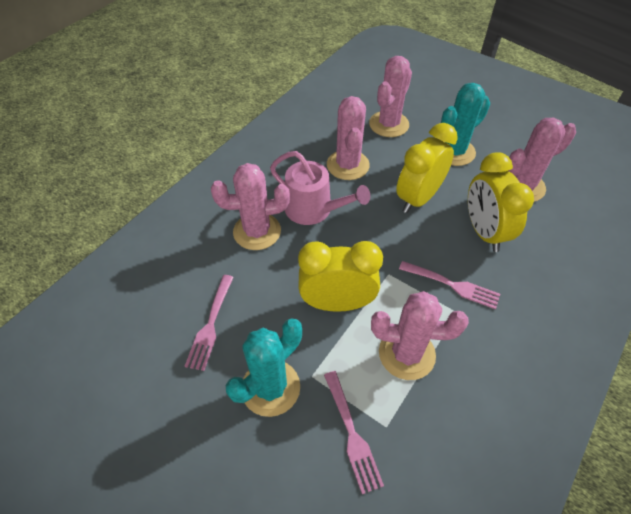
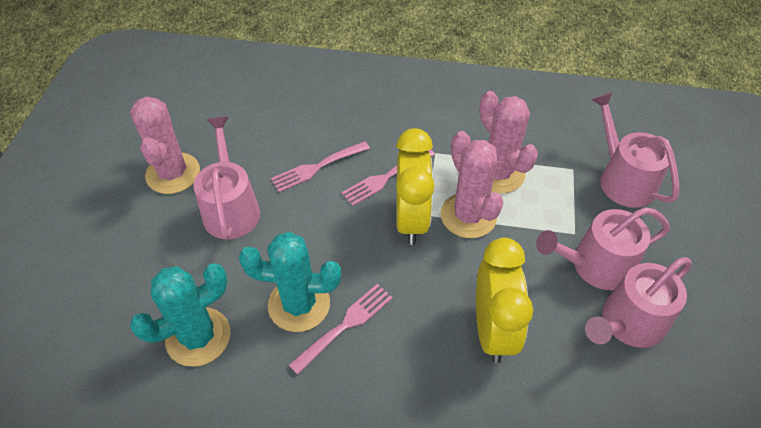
pink cactus: 5 -> 3
pink watering can: 1 -> 4
yellow clock: 3 -> 2

